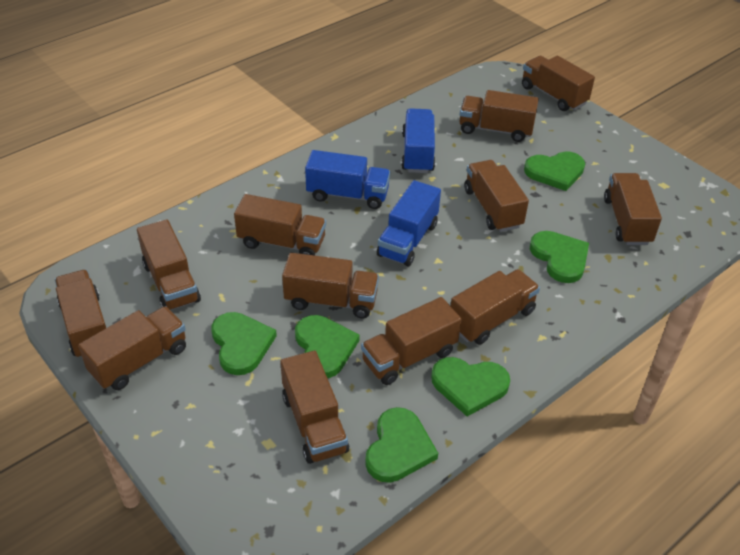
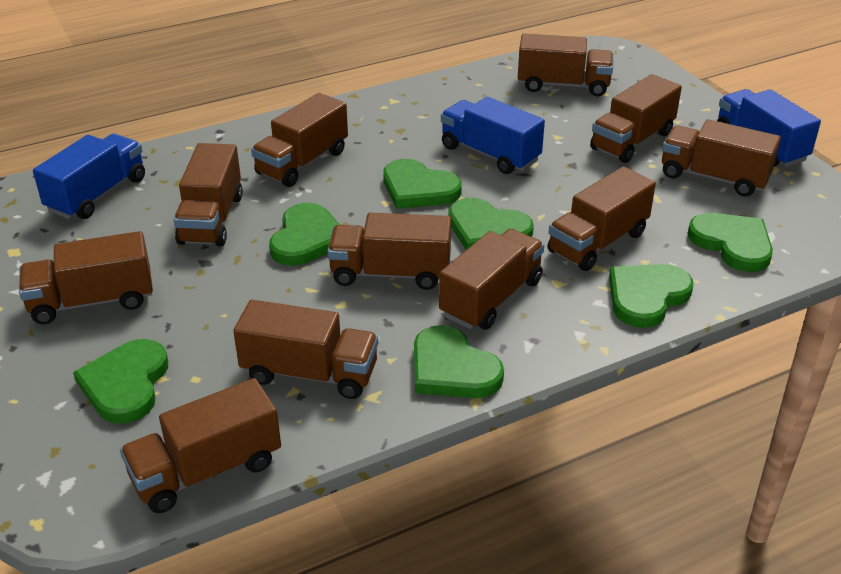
brown truck: 12 -> 11
green heart: 6 -> 7

